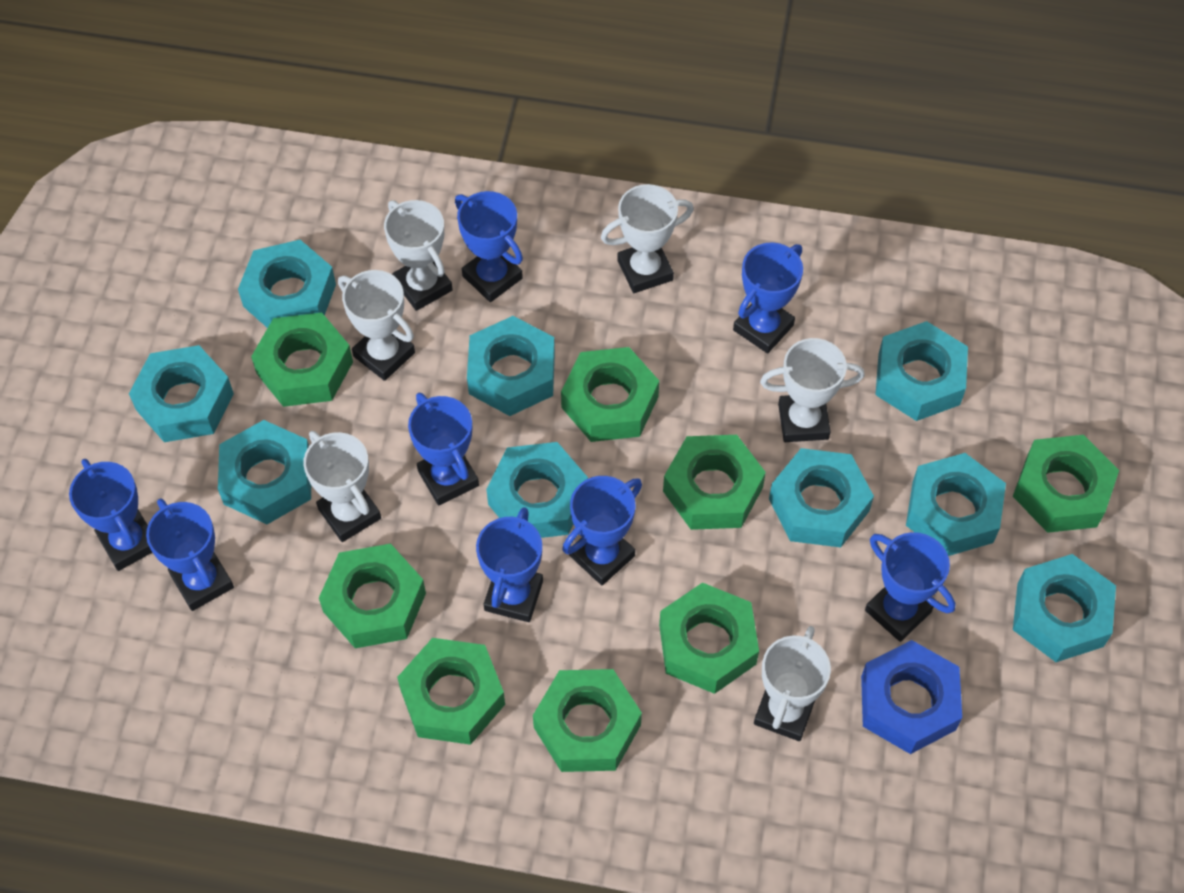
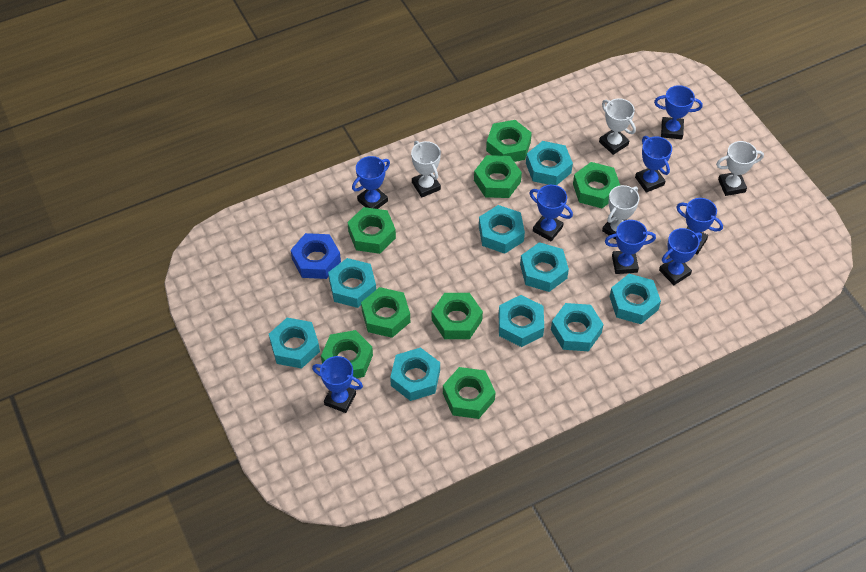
white trophy: 6 -> 4

